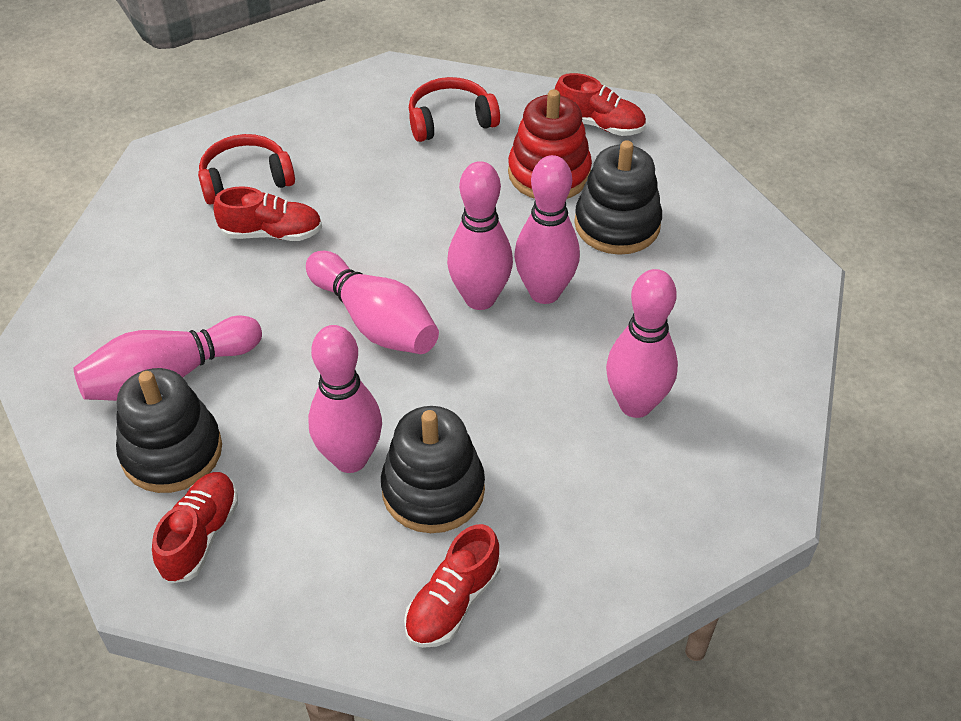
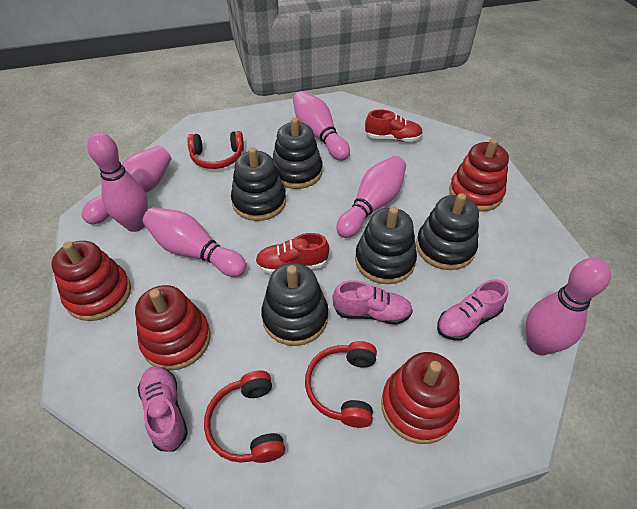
black stacking toy: 3 -> 5
pink shoe: 0 -> 3
red headphones: 2 -> 3
red shoe: 4 -> 2
red stacking toy: 1 -> 4

